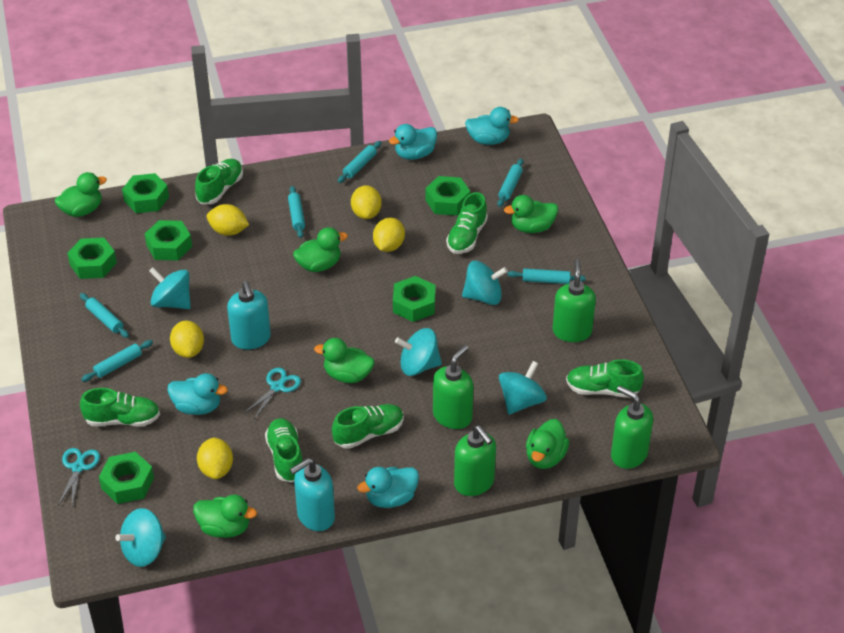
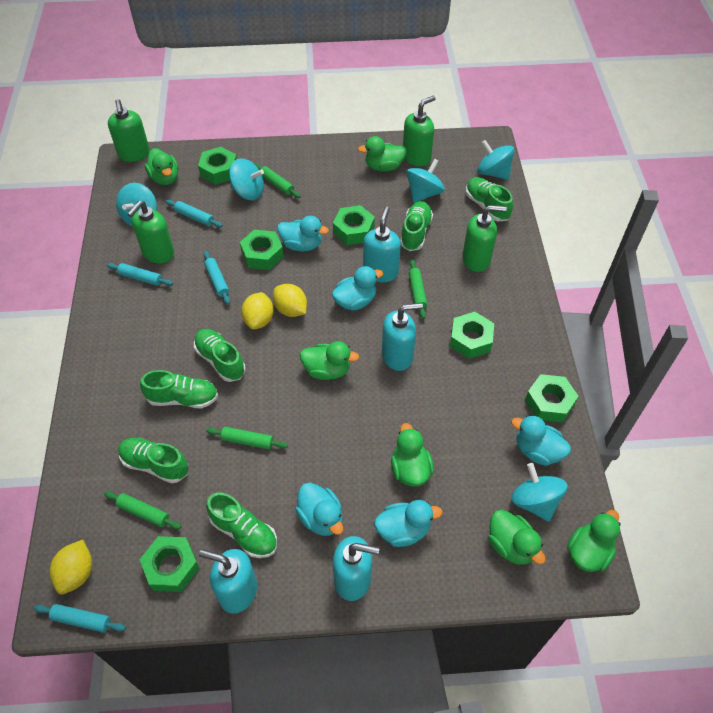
green rolling pin: 0 -> 4
turquoise duck: 4 -> 5
turquoise rolling pin: 6 -> 4
turquoise scissors: 2 -> 0
turquoise soap dispenser: 2 -> 4
yellow lemon: 5 -> 3

